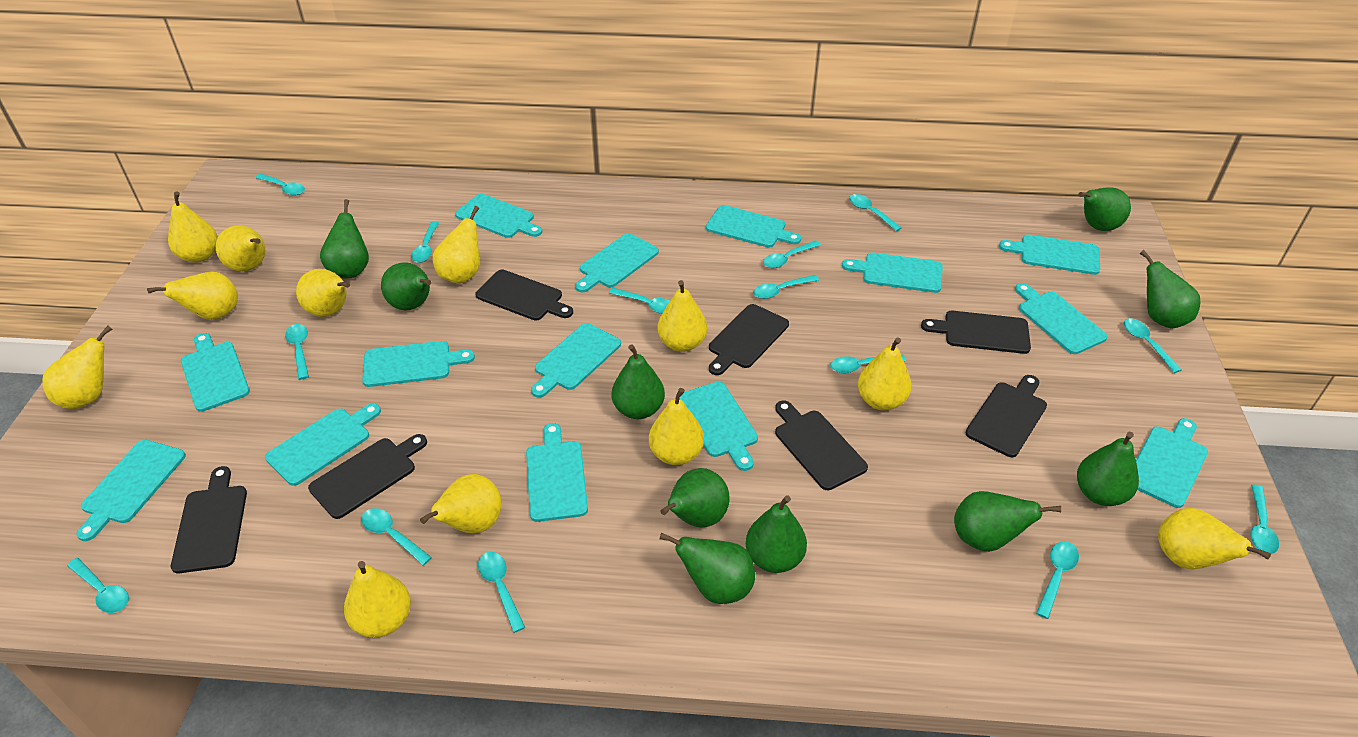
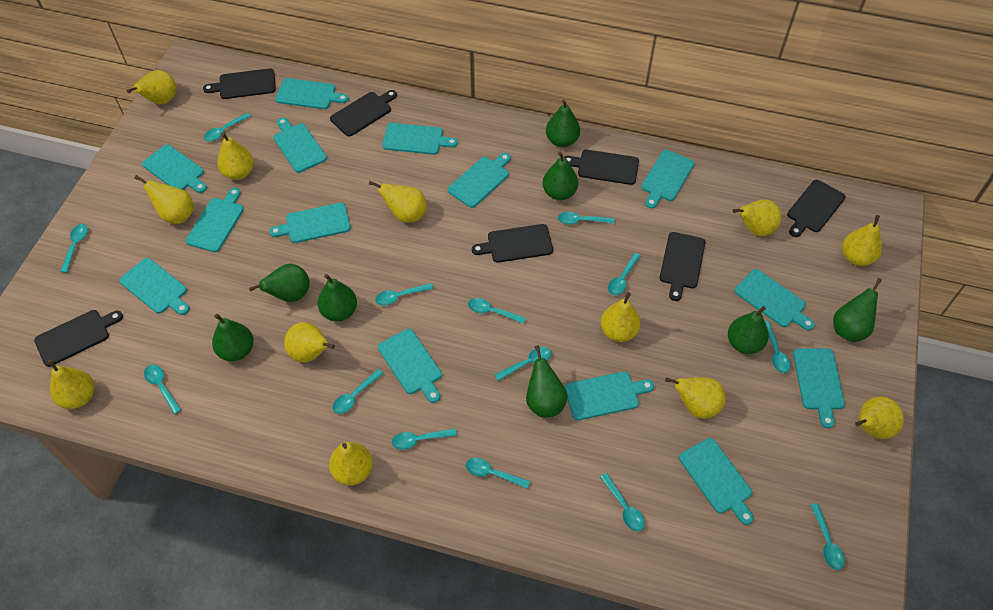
green pear: 10 -> 8

